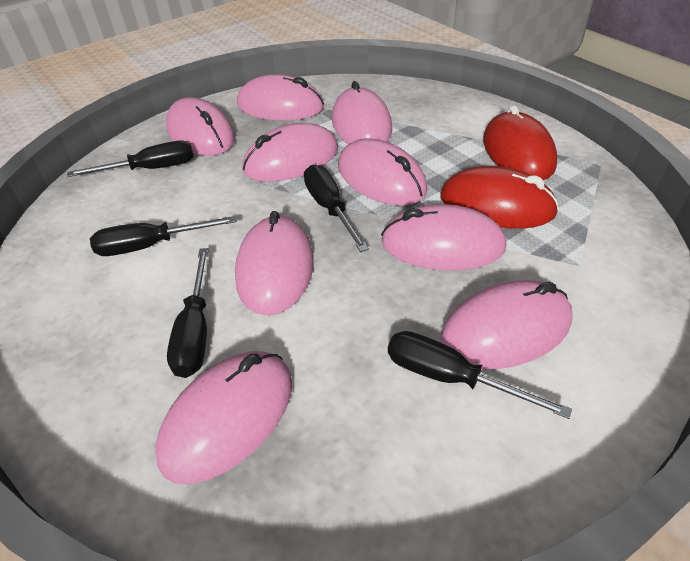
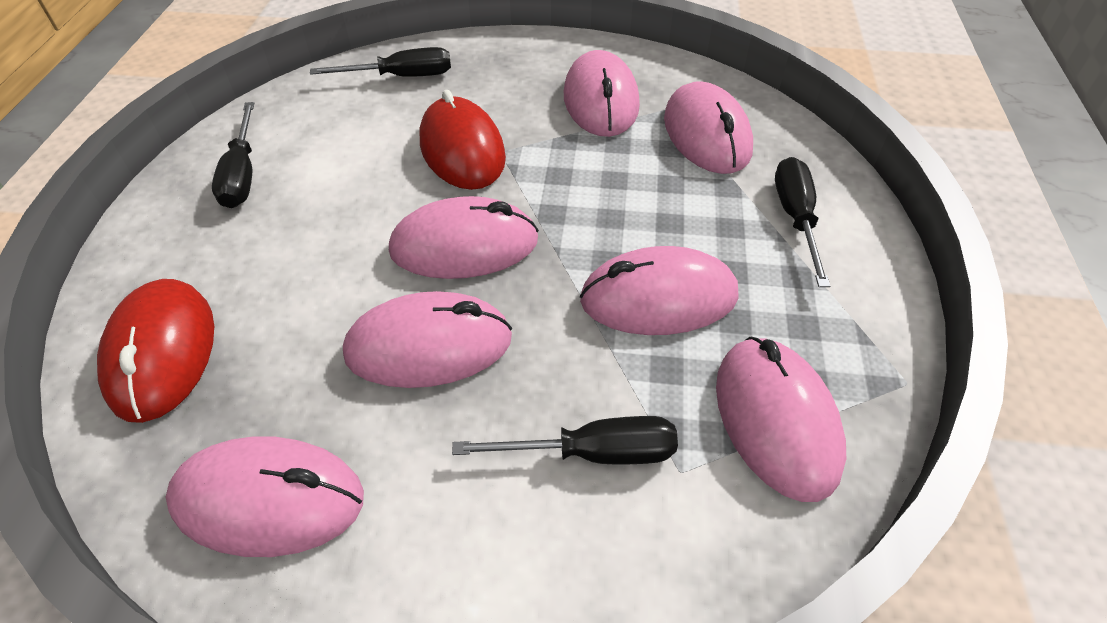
black screwdriver: 5 -> 4
pink mouse: 9 -> 7

